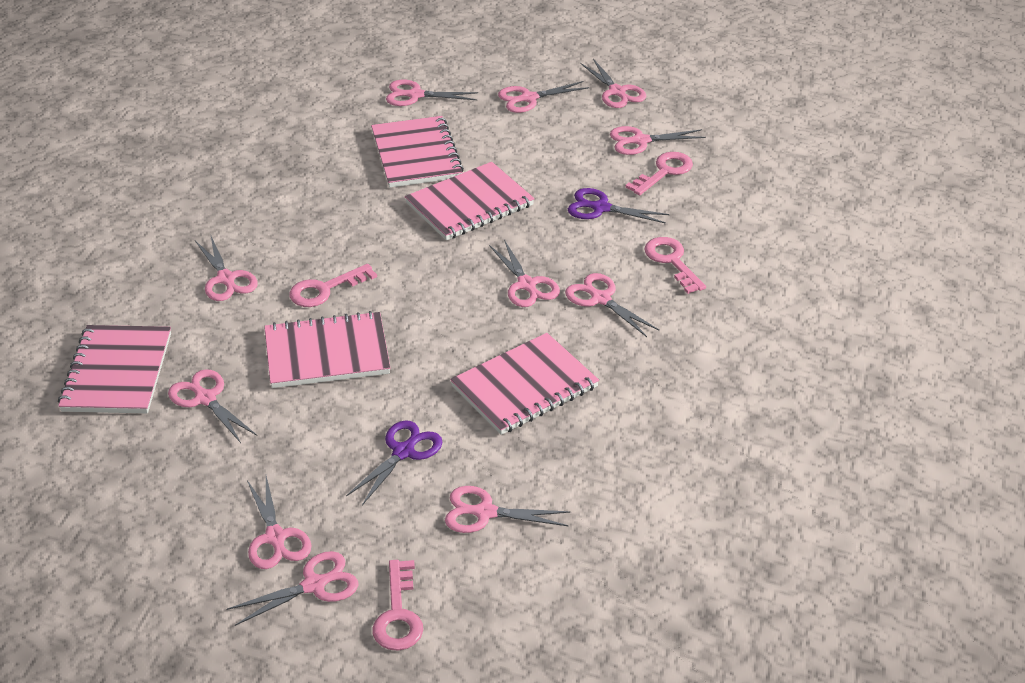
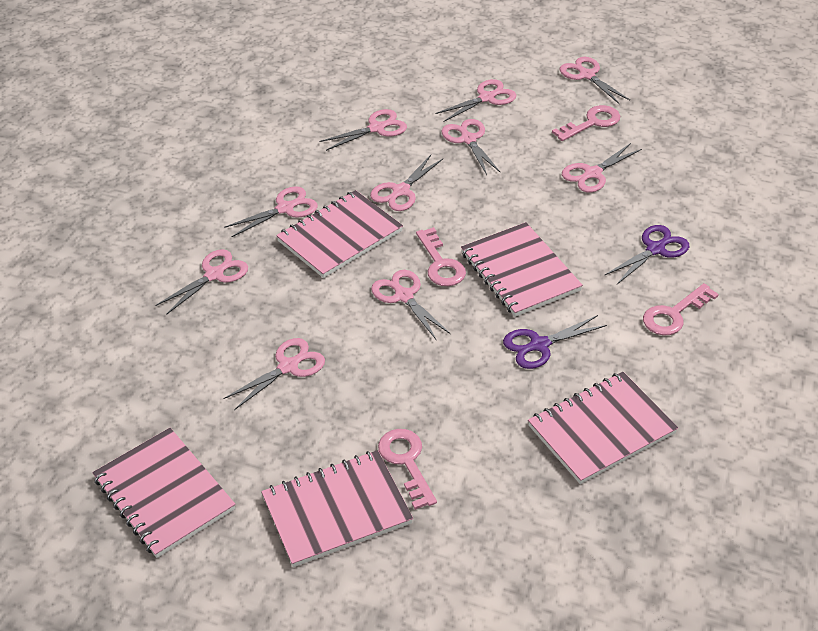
pink scissors: 11 -> 10

